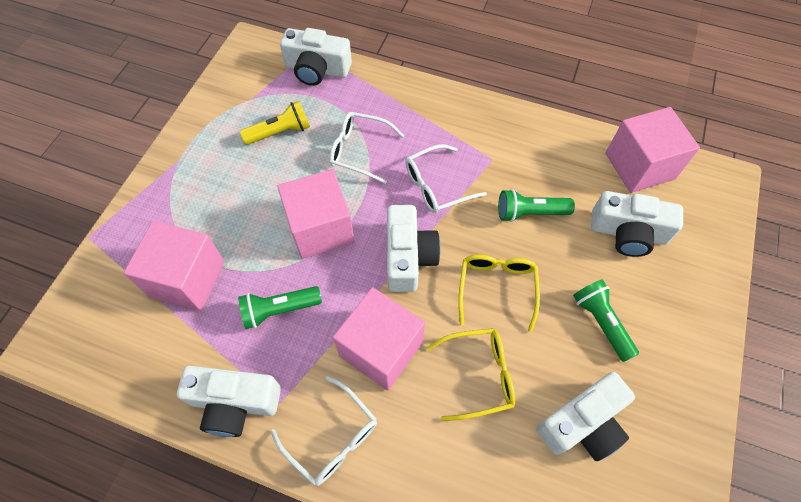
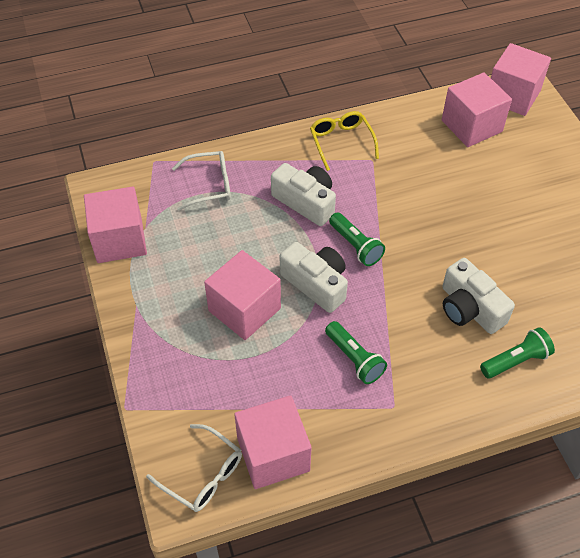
pink cube: 4 -> 5
white camera: 5 -> 3
white glasses: 3 -> 2
yellow flashlight: 1 -> 0
yellow glasses: 2 -> 1

